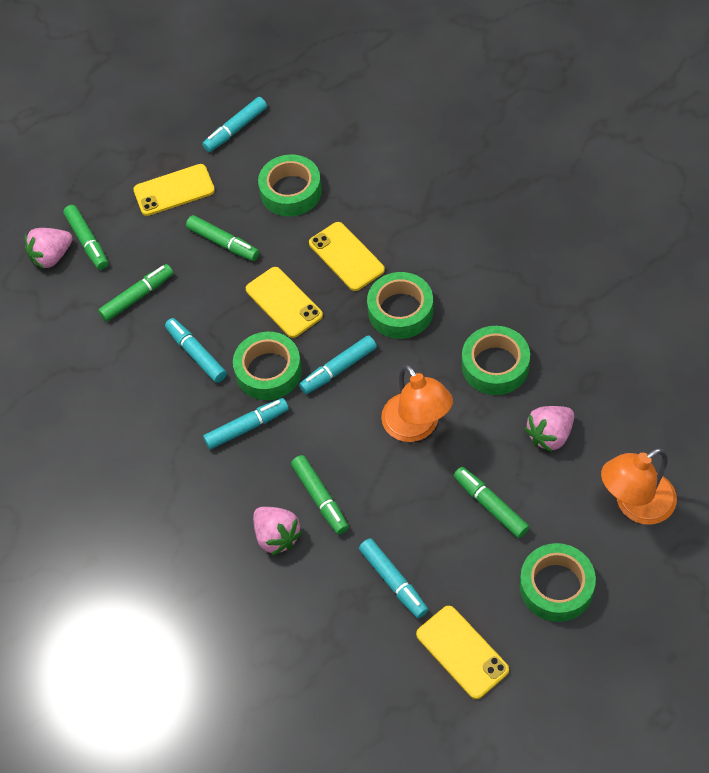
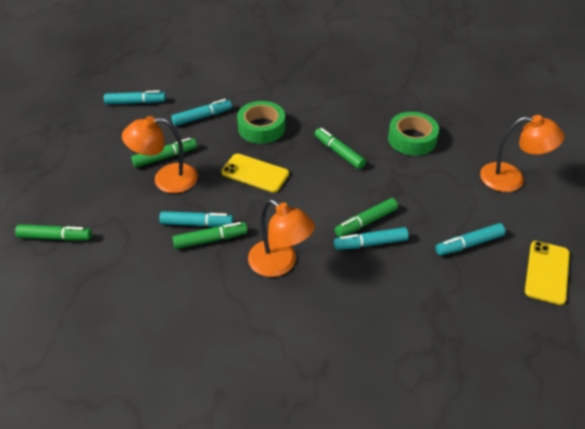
green tape: 5 -> 2
orange lamp: 2 -> 3
pink strawberry: 3 -> 0
yellow phone: 4 -> 2

